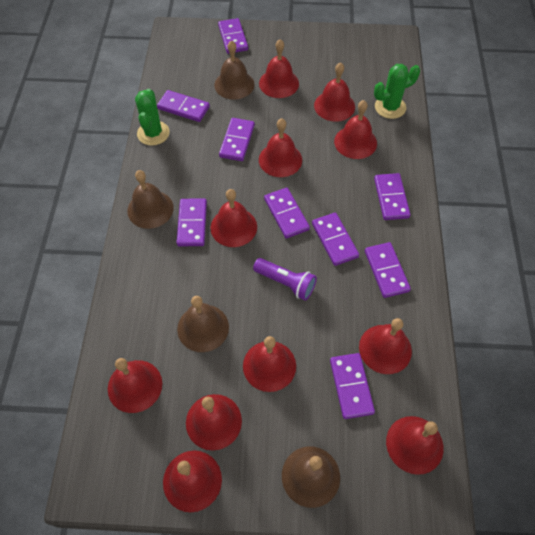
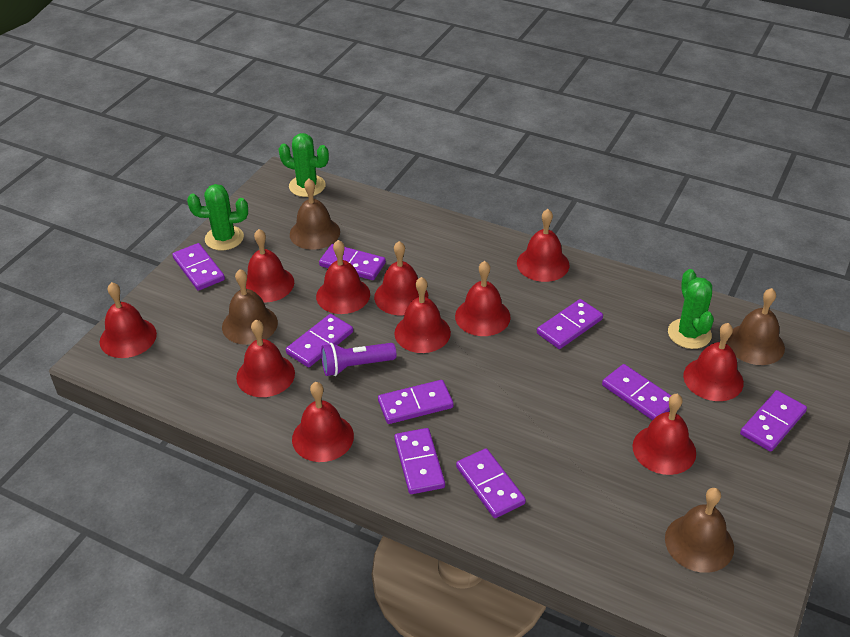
green cactus: 2 -> 3

